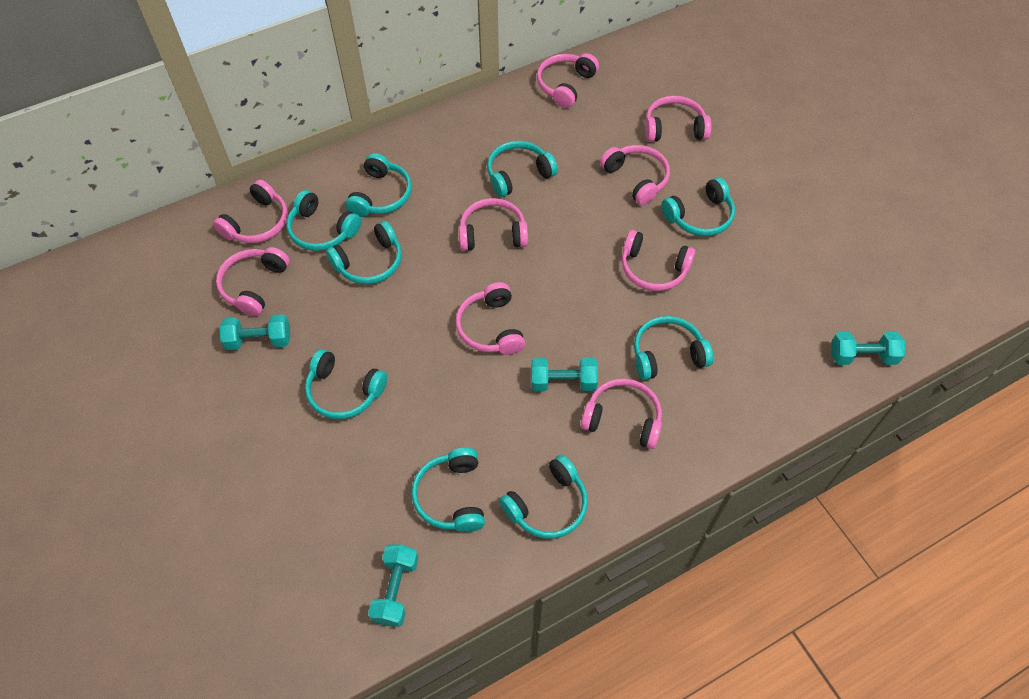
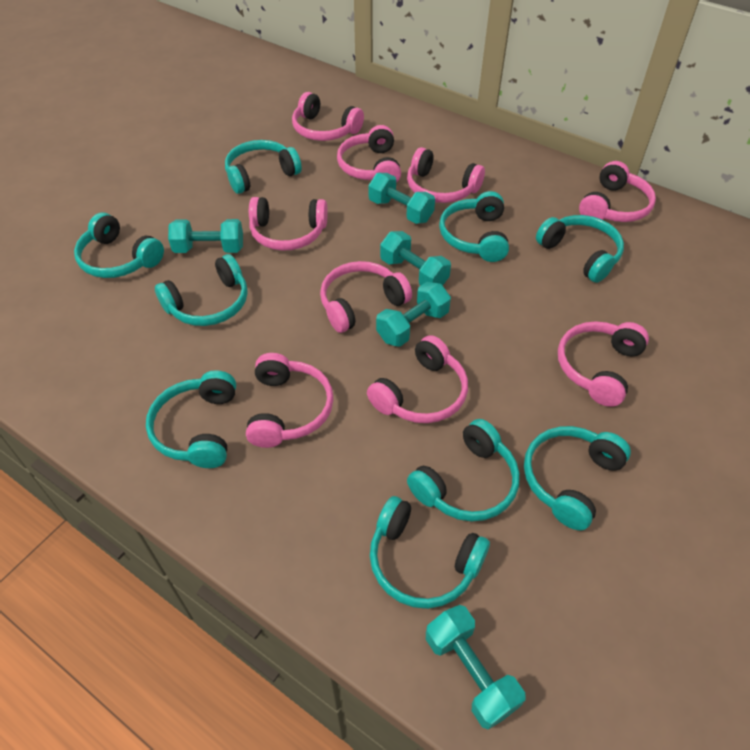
turquoise dumbbell: 4 -> 5

